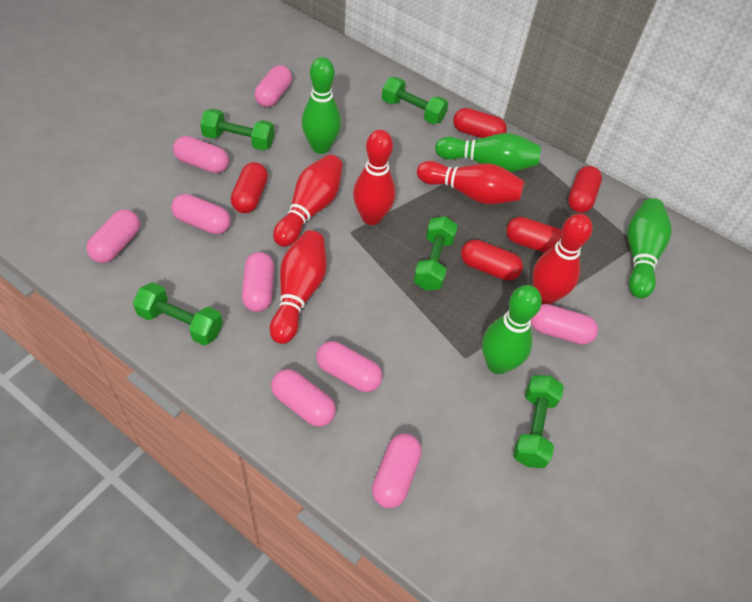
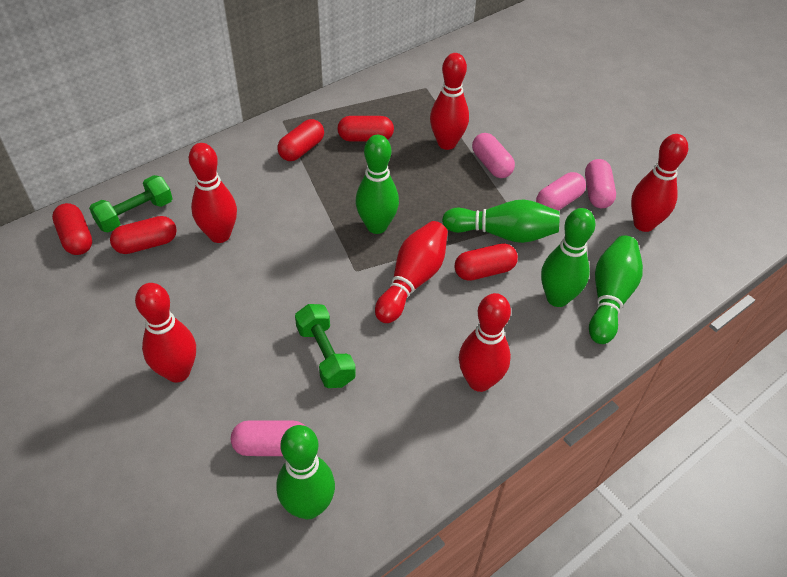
green bowling pin: 4 -> 5
green dumbbell: 5 -> 2
pink capsule: 9 -> 4
red bowling pin: 5 -> 6

